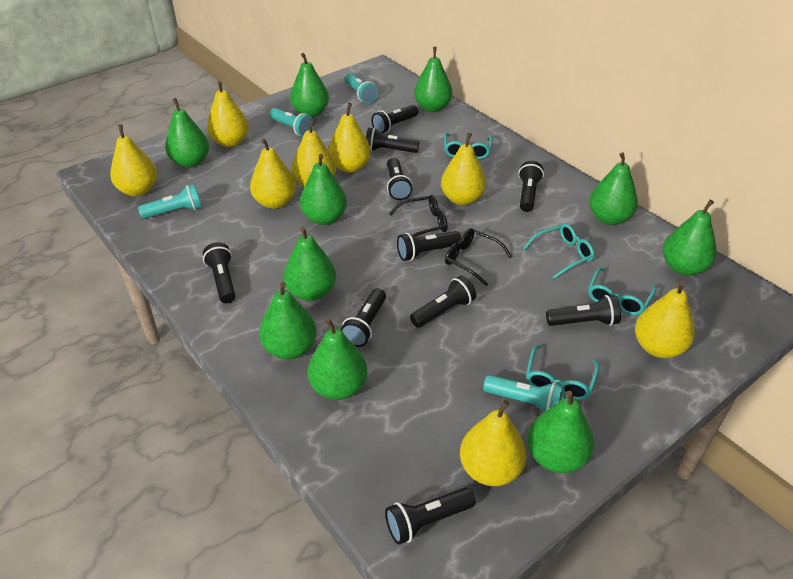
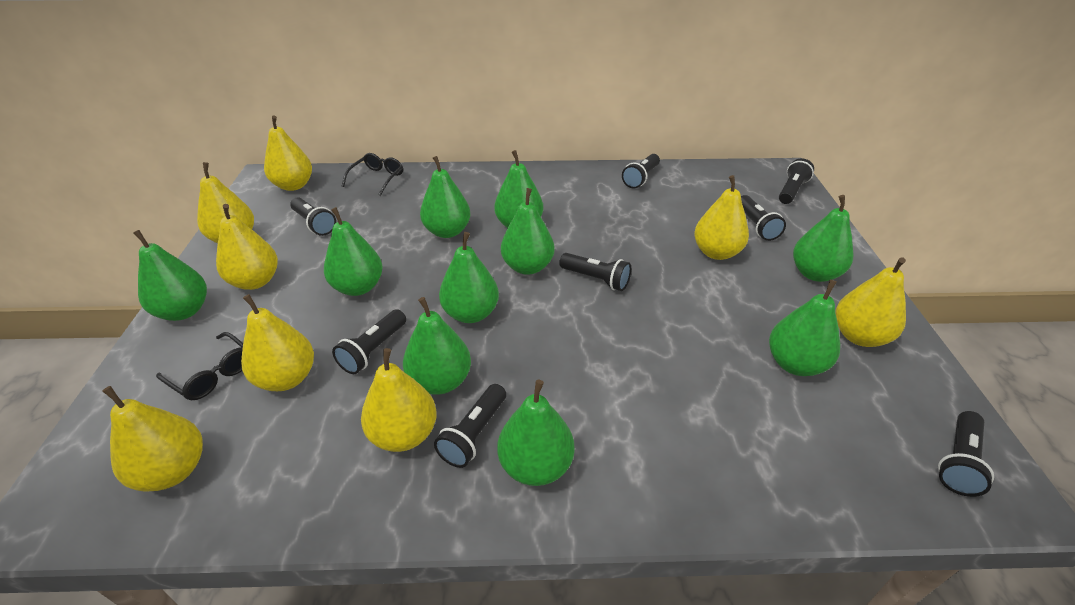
black flashlight: 10 -> 8
turquoise flashlight: 4 -> 0
turquoise glasses: 4 -> 0

